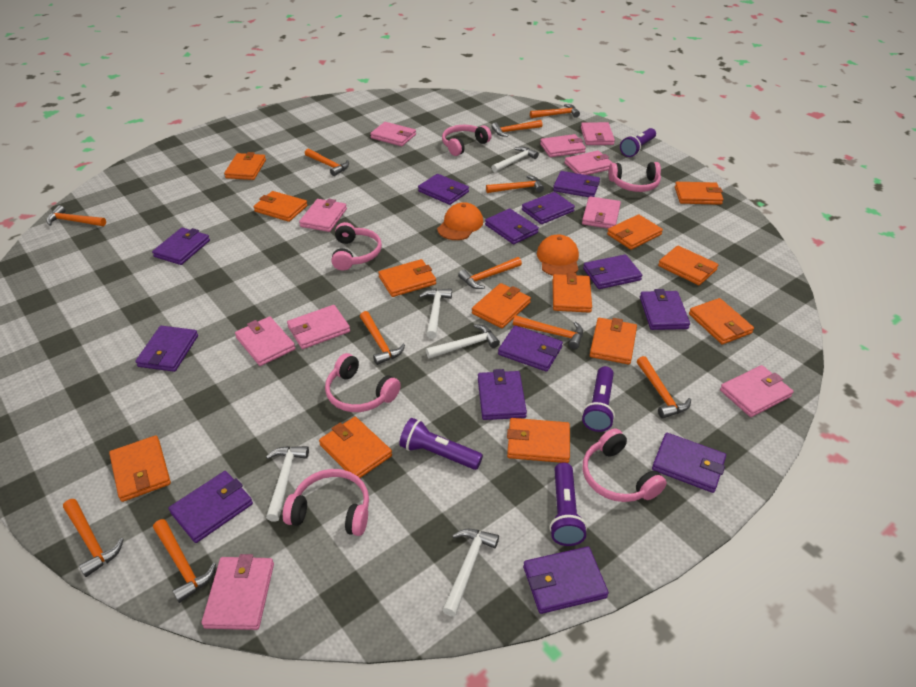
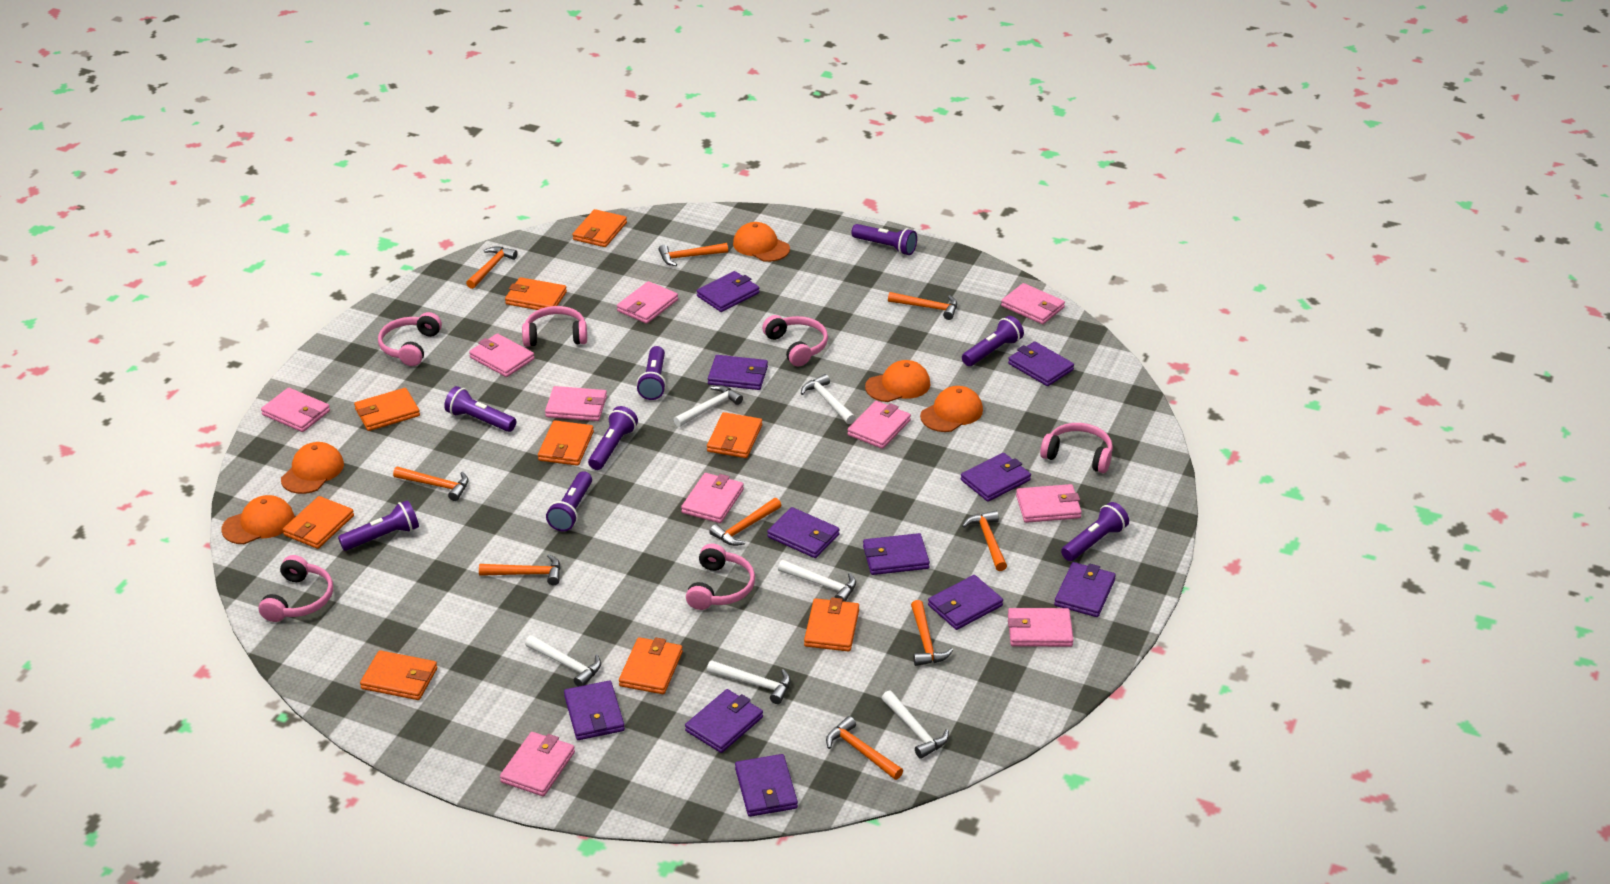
orange cap: 2 -> 5
orange hammer: 11 -> 9
orange wallet: 13 -> 9
purple flashlight: 4 -> 8
purple wallet: 13 -> 11
white hammer: 5 -> 6

